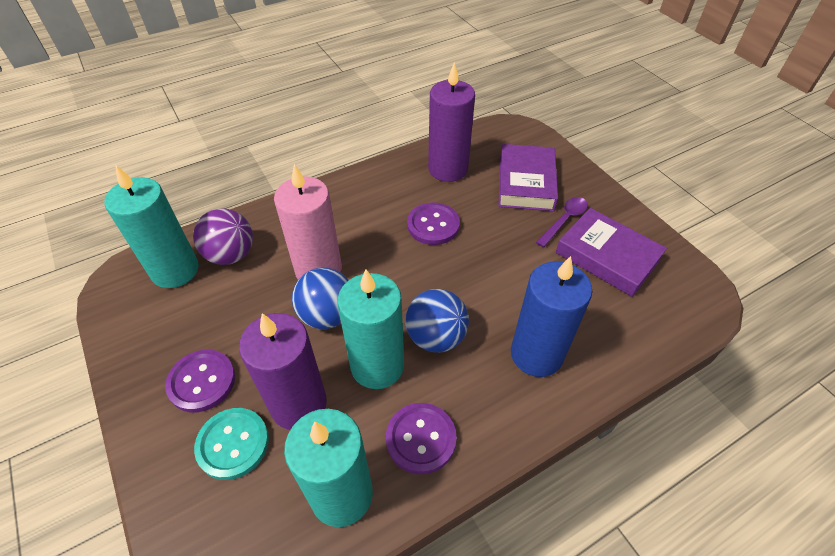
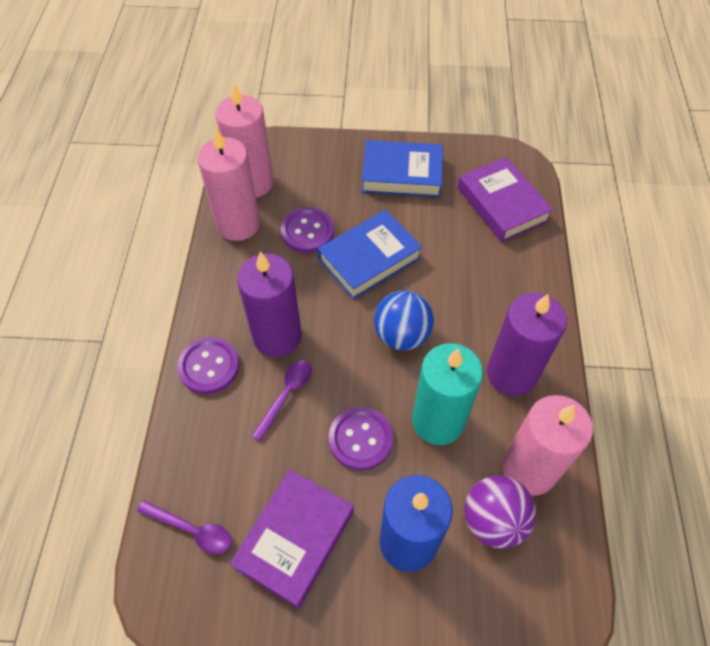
blue ball: 2 -> 1
blue book: 0 -> 2
pink candle: 1 -> 3
purple spoon: 1 -> 2
turquoise button: 1 -> 0
turquoise candle: 3 -> 1

